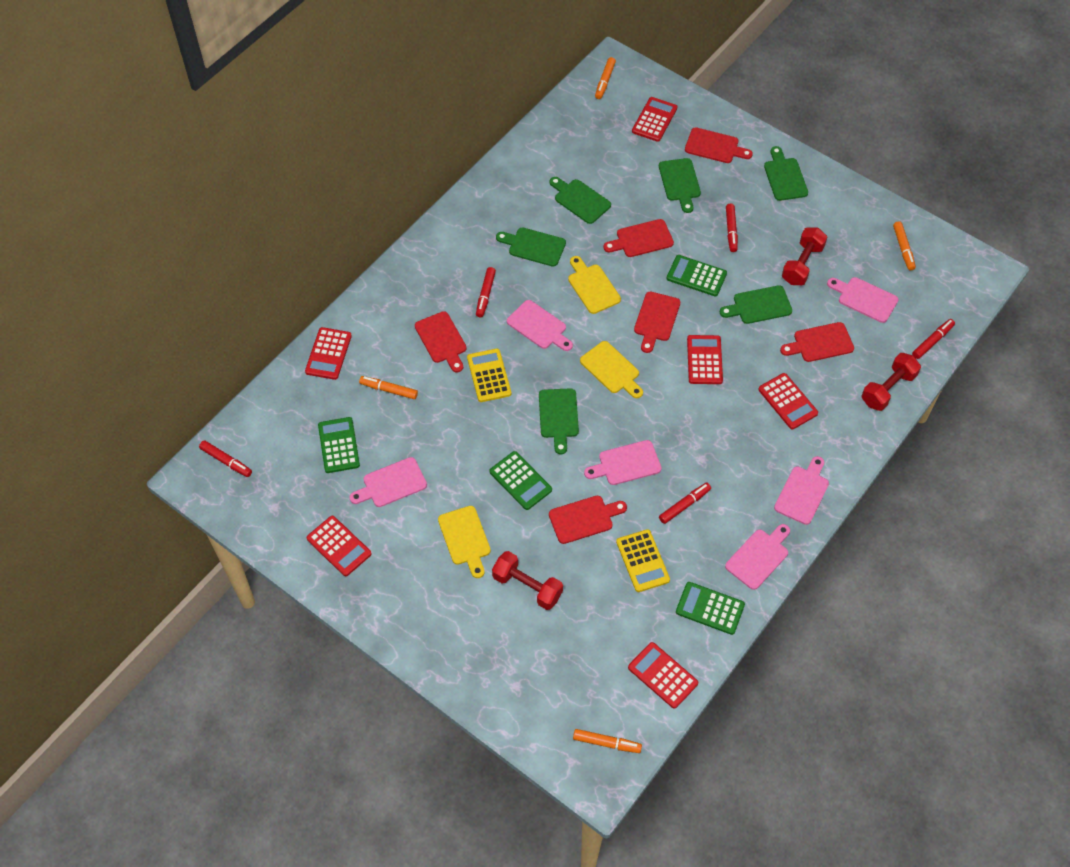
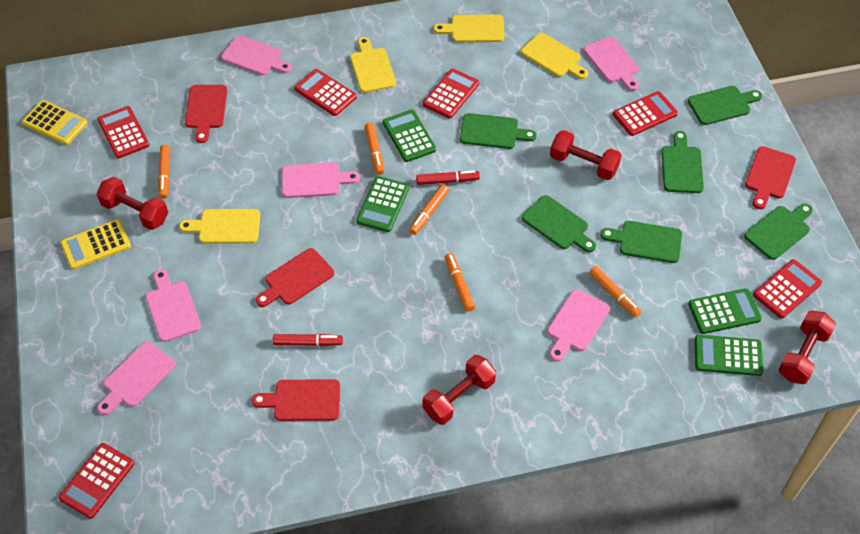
orange marker: 4 -> 5
red cutting board: 6 -> 4
red dumbbell: 3 -> 4
red marker: 5 -> 2
yellow cutting board: 3 -> 4

